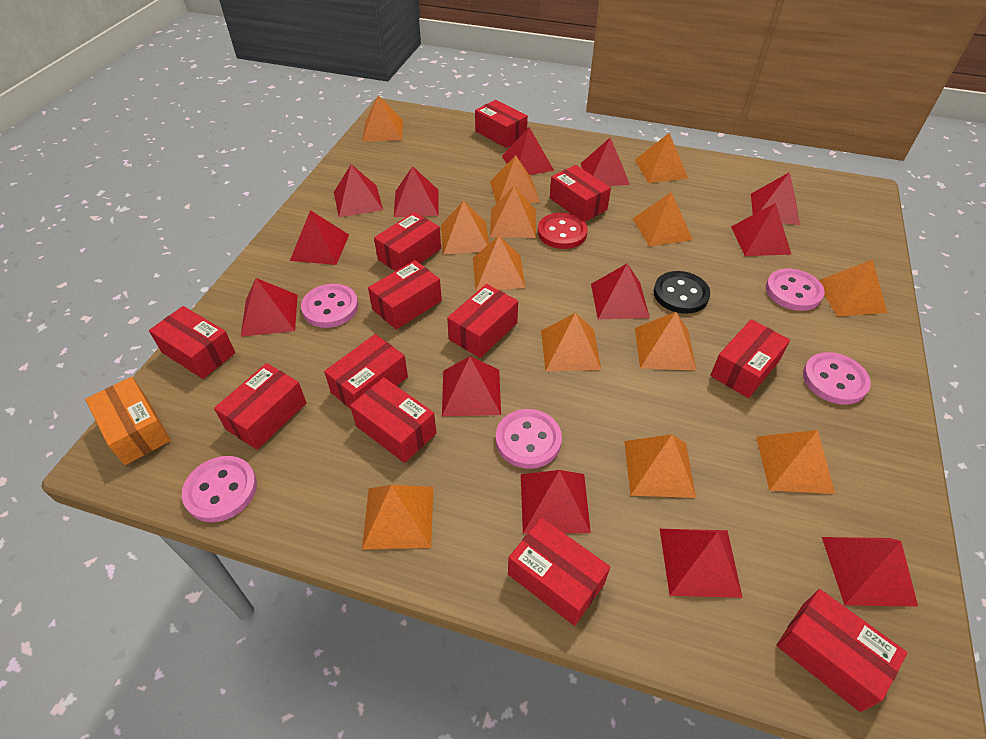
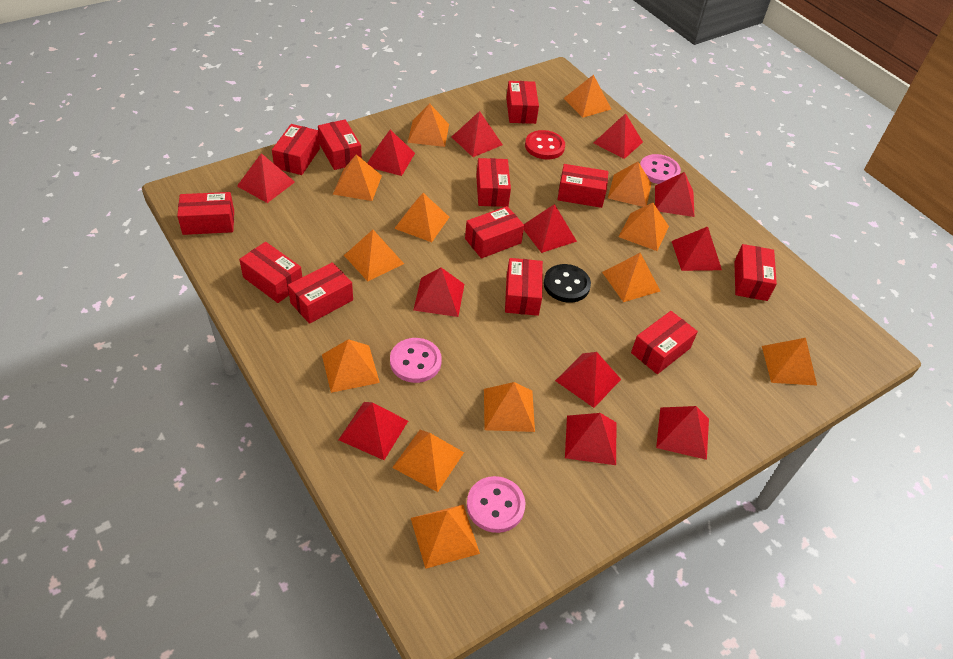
orange box: 1 -> 0
pink button: 5 -> 3
red pyramid: 13 -> 12

